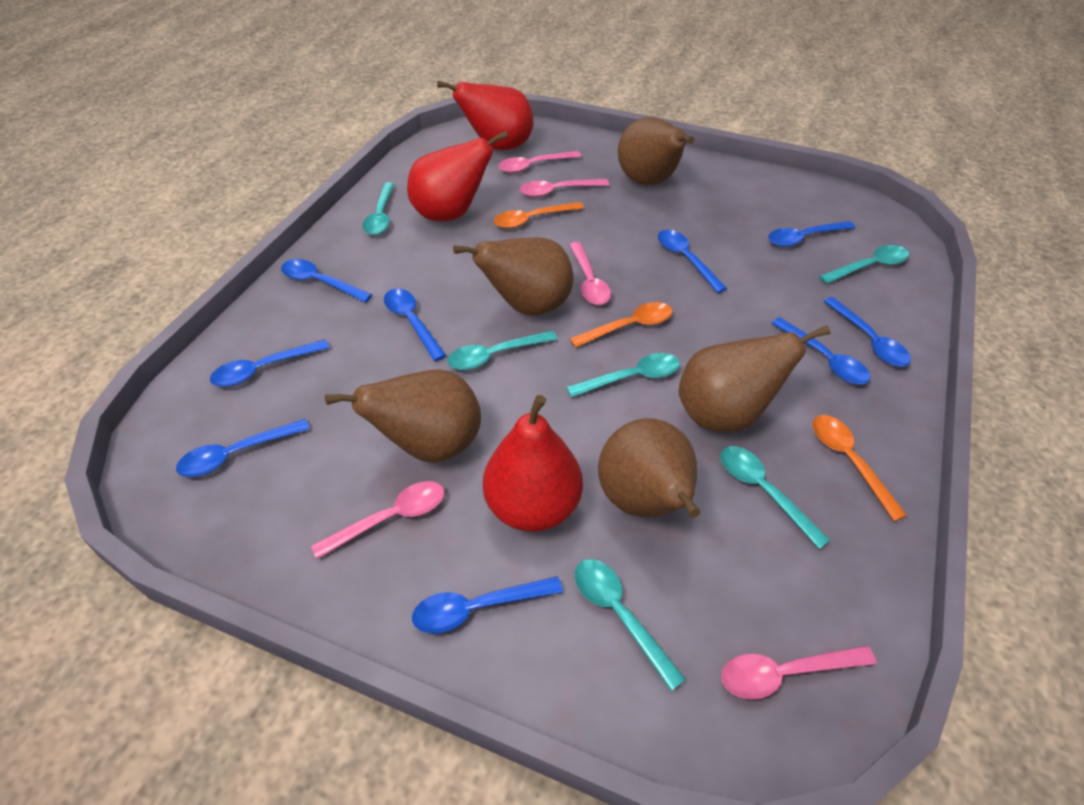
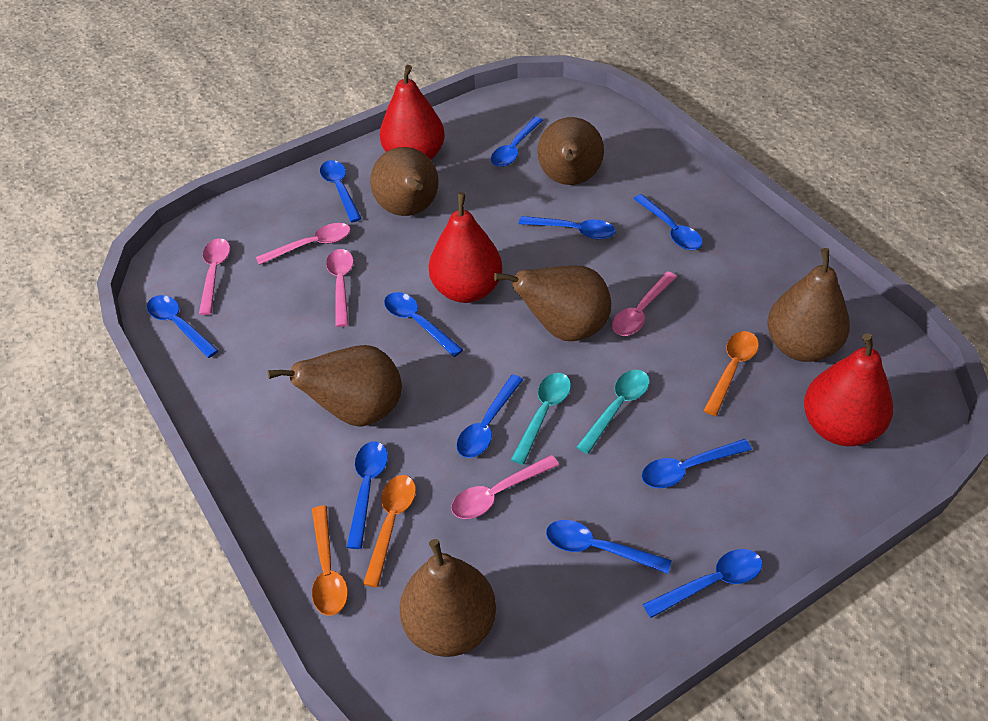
blue spoon: 9 -> 11
brown pear: 5 -> 6
turquoise spoon: 6 -> 2

